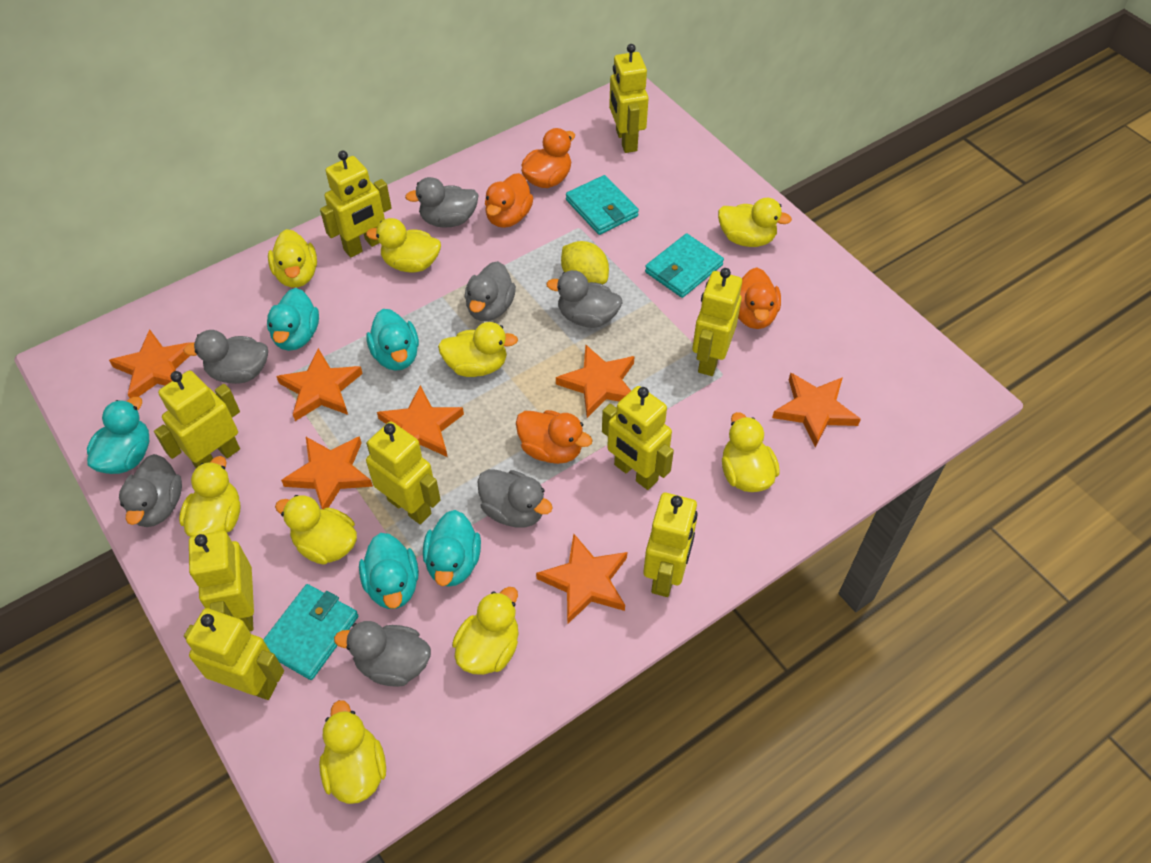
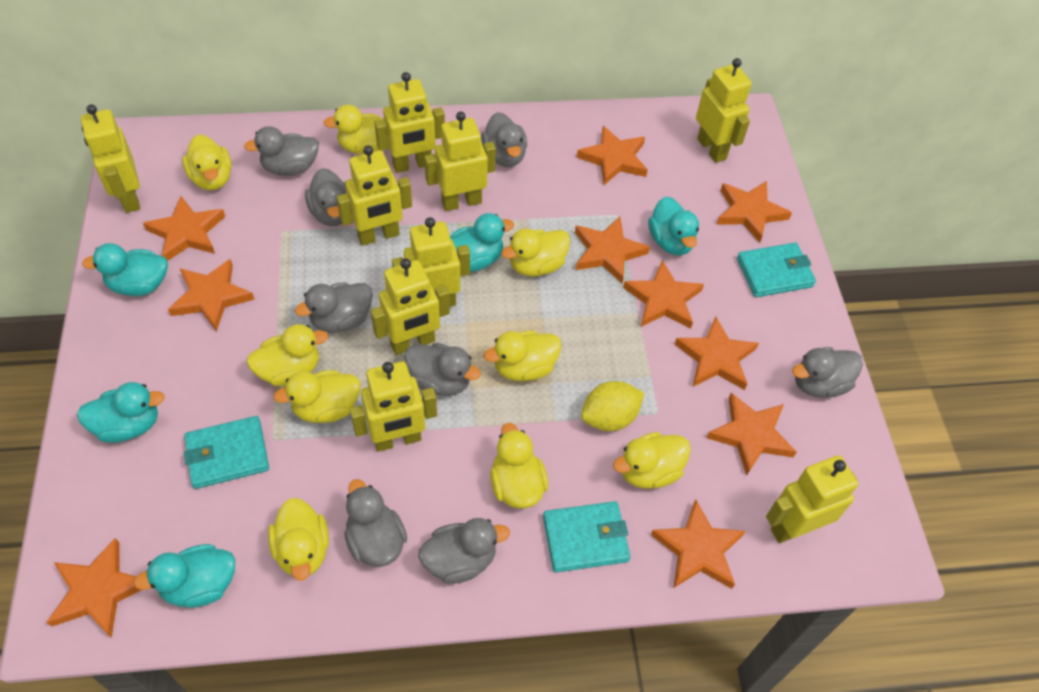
grey duck: 7 -> 8
orange duck: 4 -> 0
orange star: 7 -> 10

